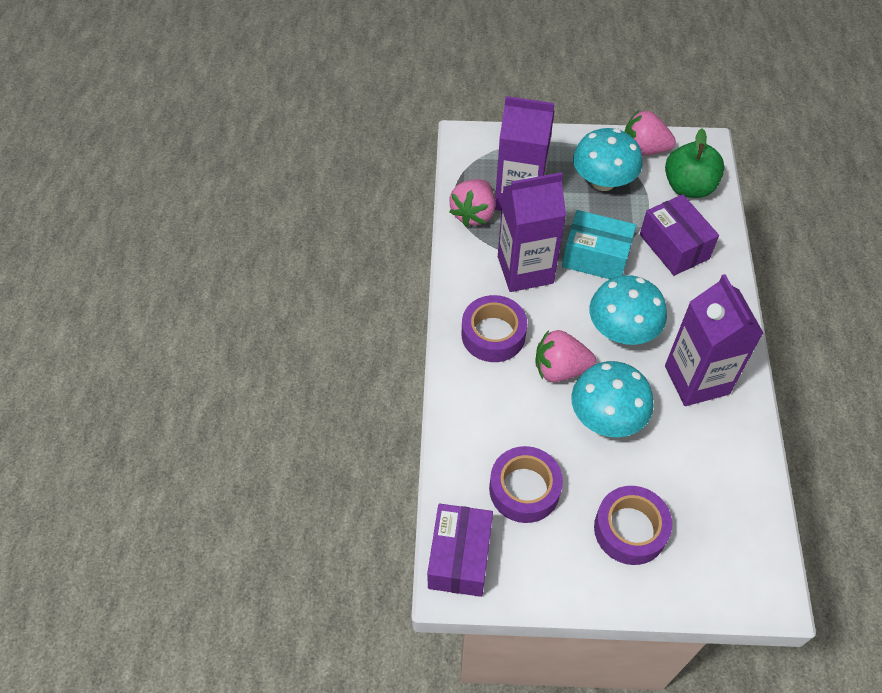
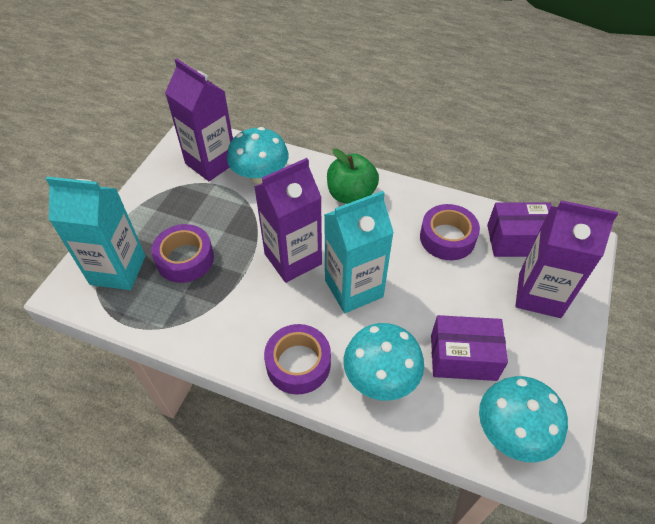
pink strawberry: 3 -> 0
turquoise box: 1 -> 0
turquoise carton: 0 -> 2

